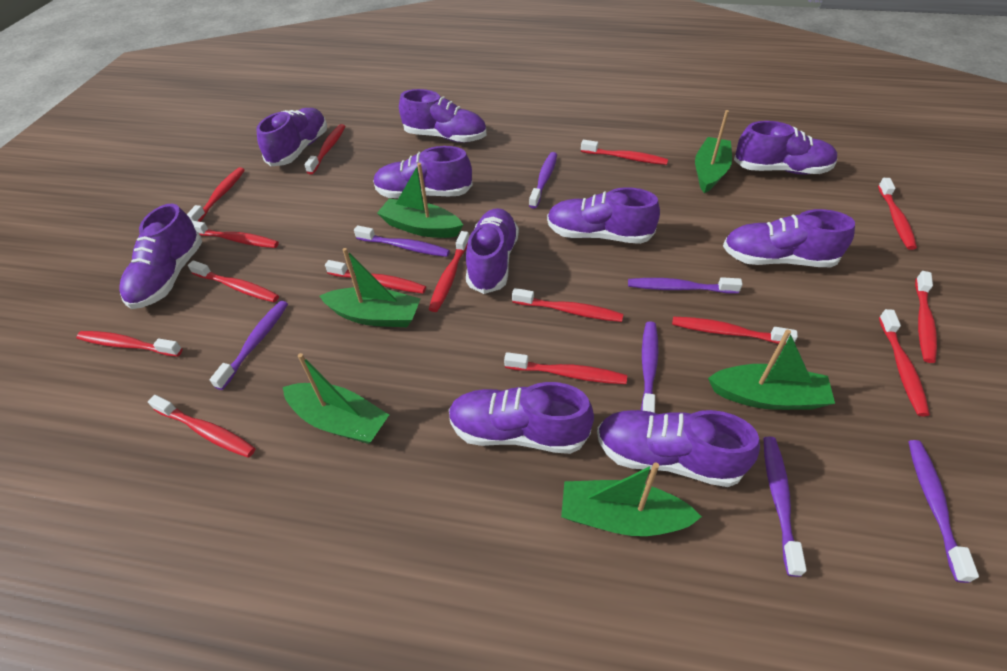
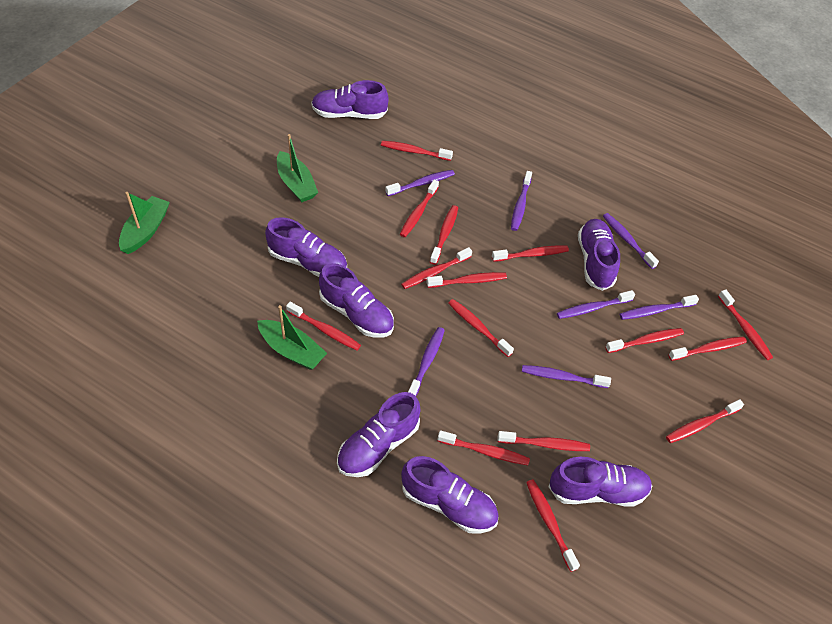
green boat: 6 -> 3
purple shoe: 10 -> 7

